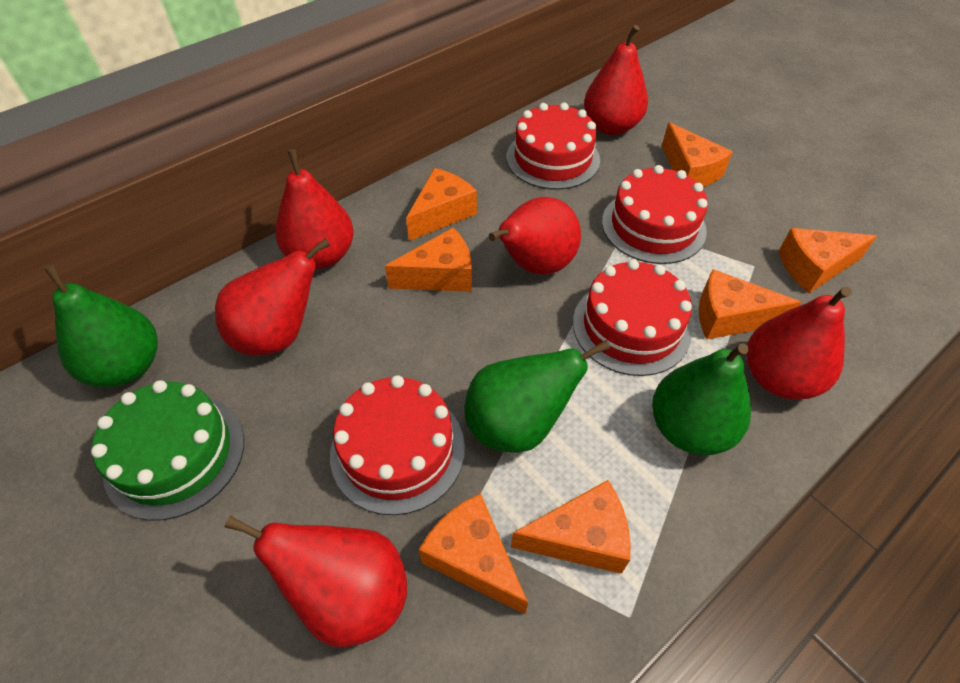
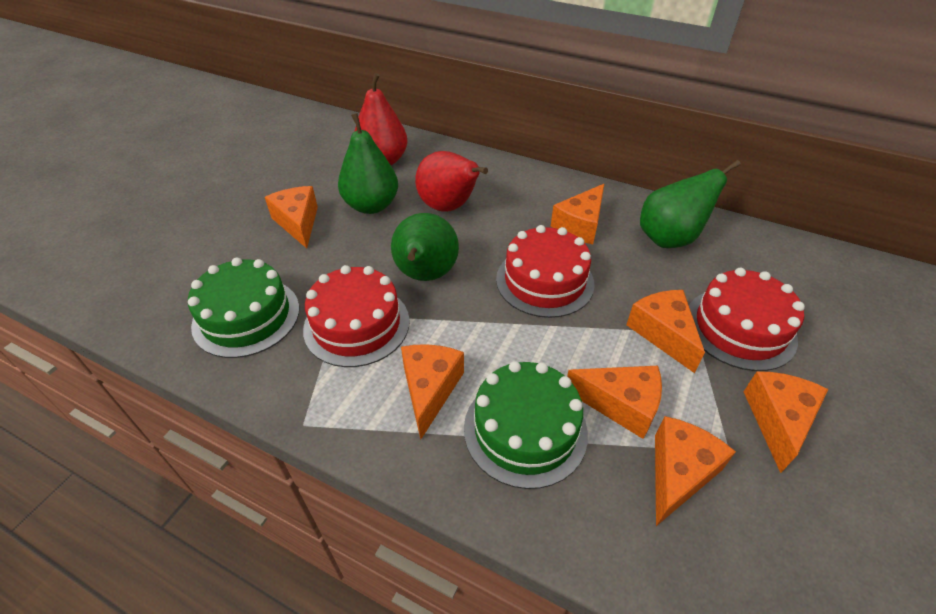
green cake: 1 -> 2
red cake: 4 -> 3
red pear: 6 -> 2

